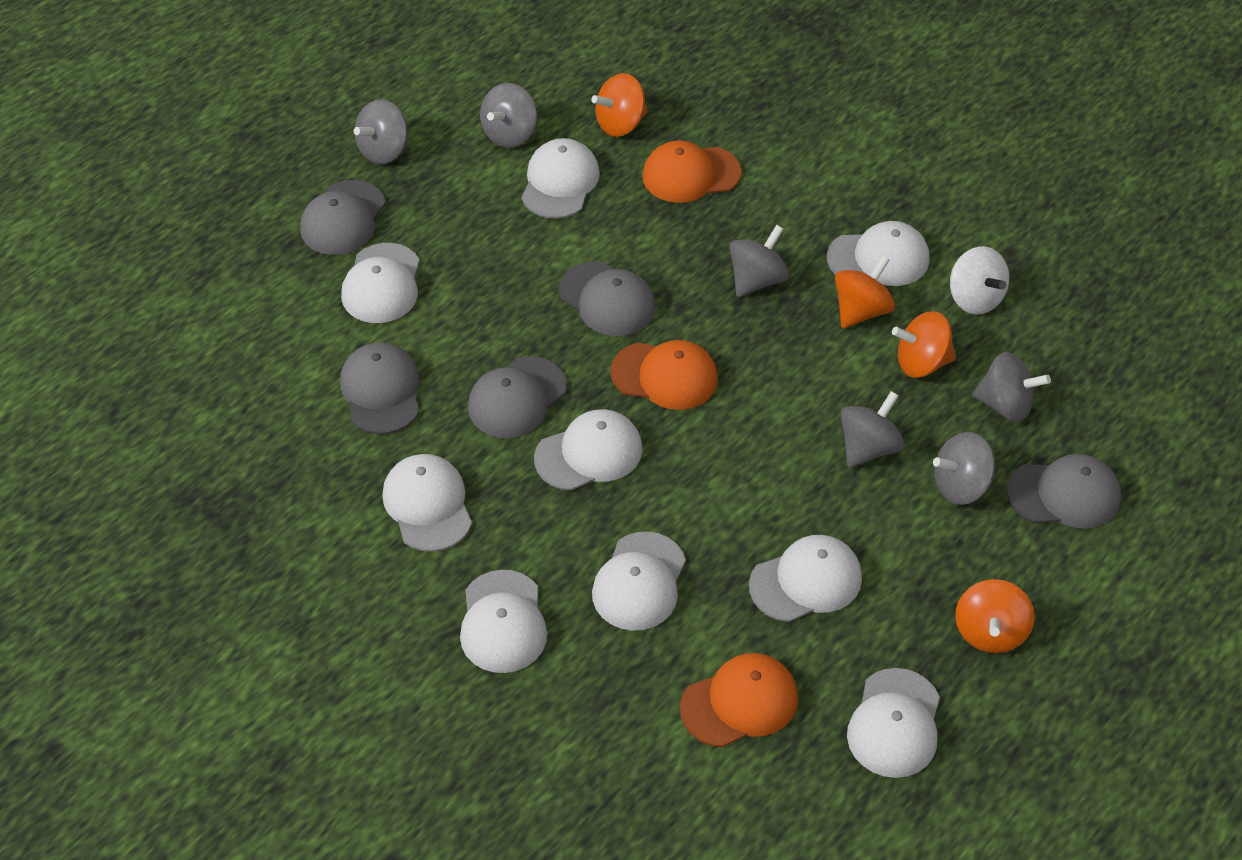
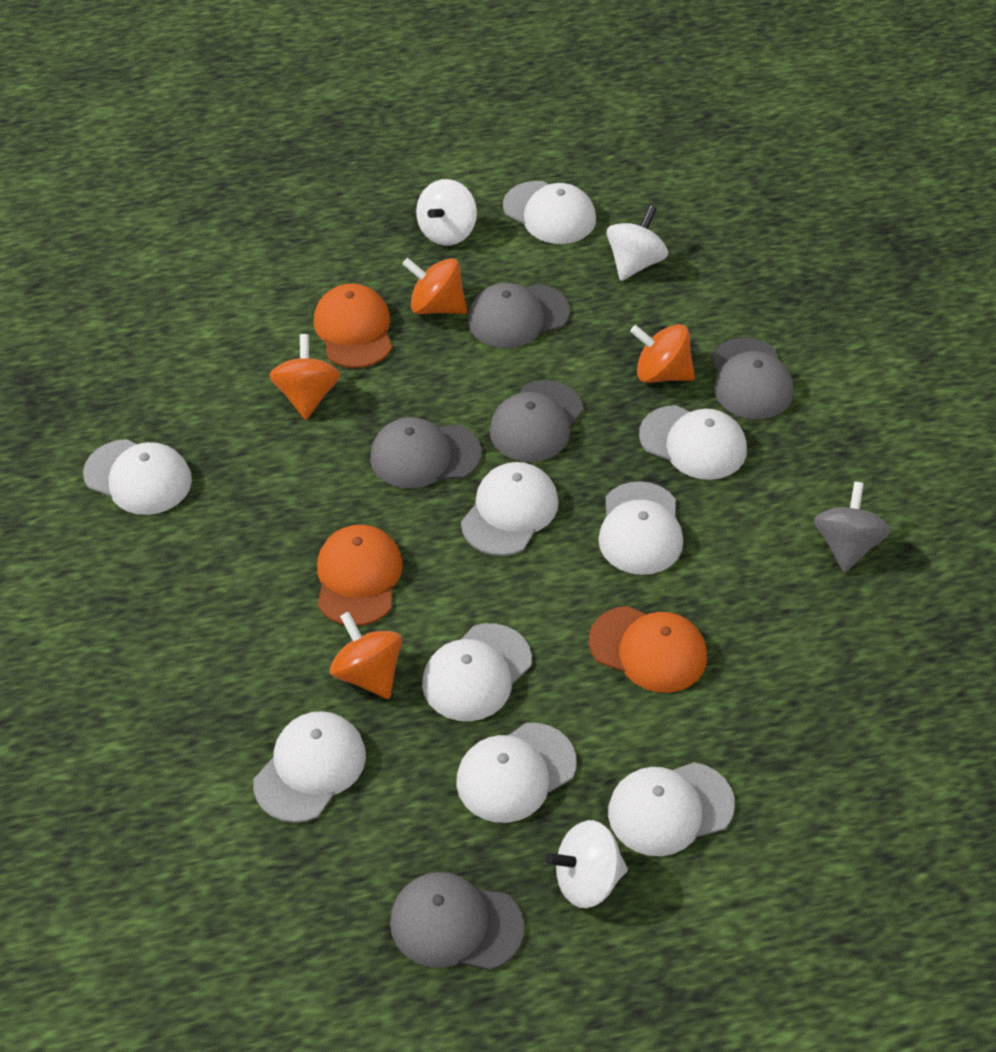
grey spinning top: 6 -> 1
white spinning top: 1 -> 3

